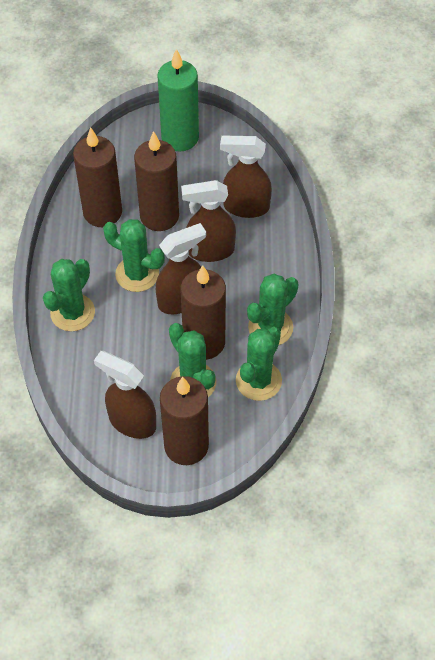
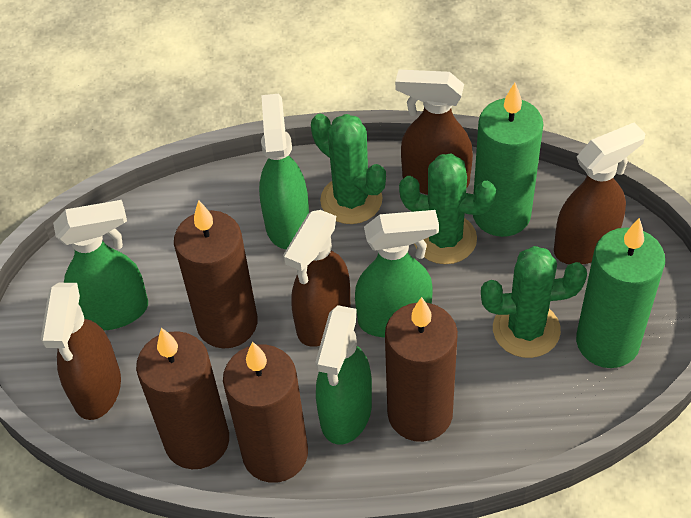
green cactus: 5 -> 3
green candle: 1 -> 2
green spray bottle: 0 -> 4

